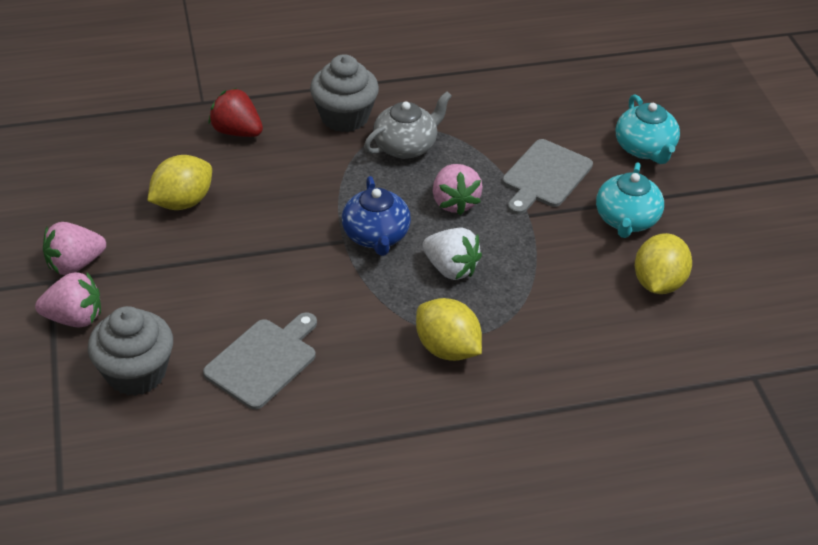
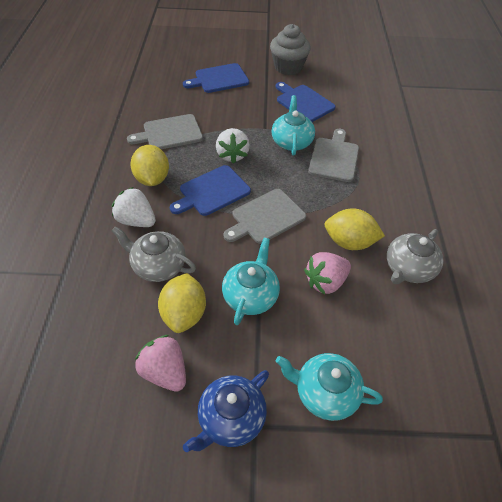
blue cutting board: 0 -> 3
grey cupcake: 2 -> 1
grey cutting board: 2 -> 3
grey teapot: 1 -> 2
pink strawberry: 3 -> 2
red strawberry: 1 -> 0
turquoise teapot: 2 -> 3
white strawberry: 1 -> 2

